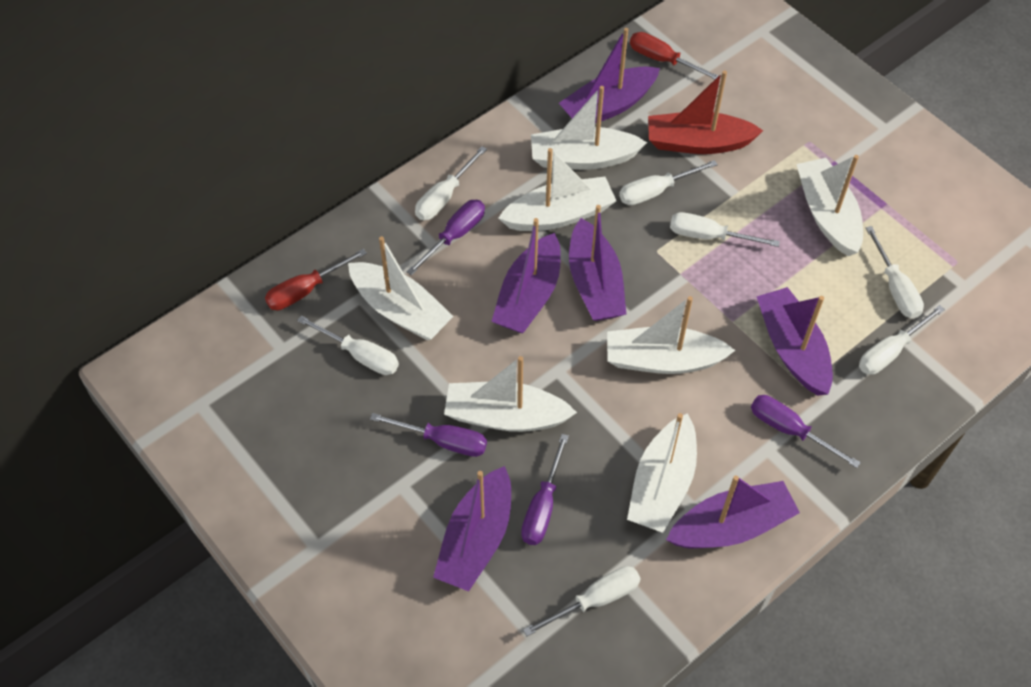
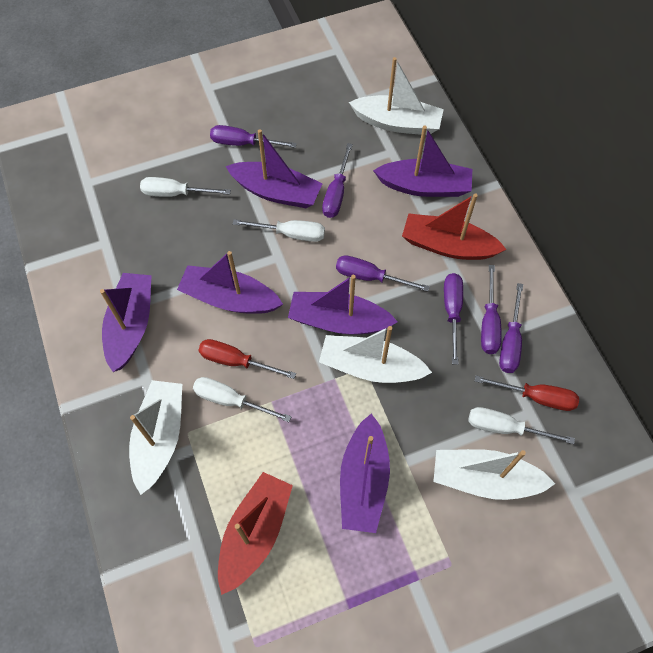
purple screwdriver: 4 -> 6
red boat: 1 -> 2
white boat: 7 -> 4
white screwdriver: 7 -> 4

